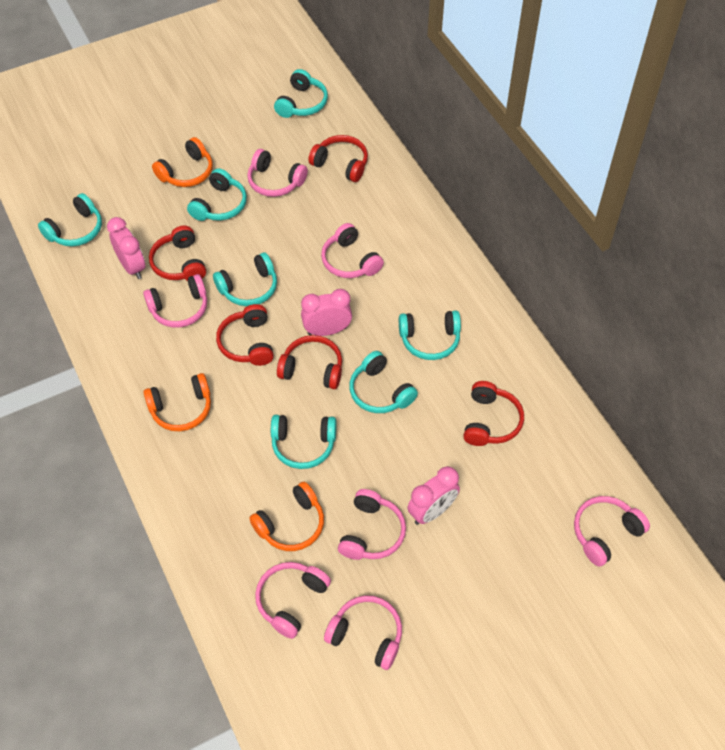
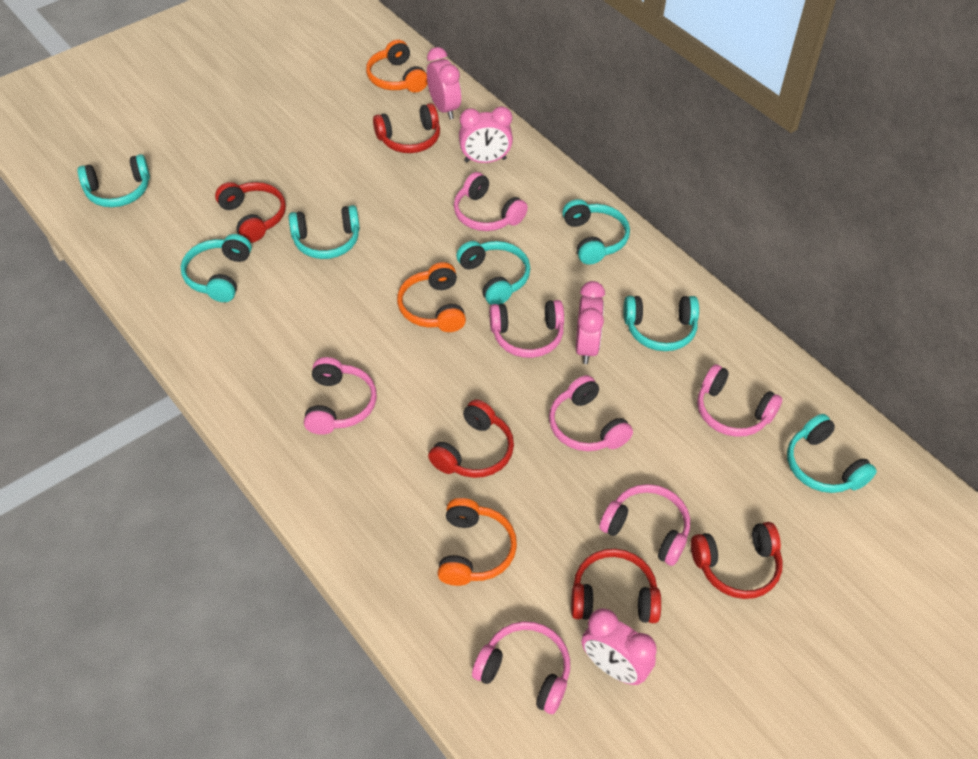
pink clock: 3 -> 4

